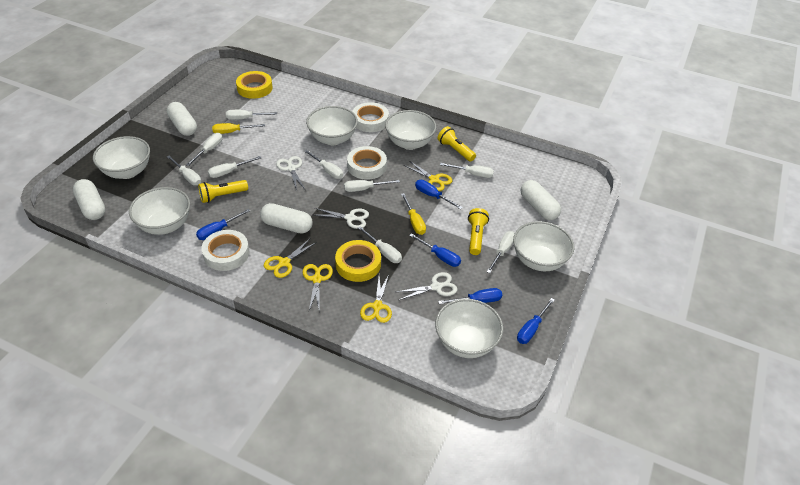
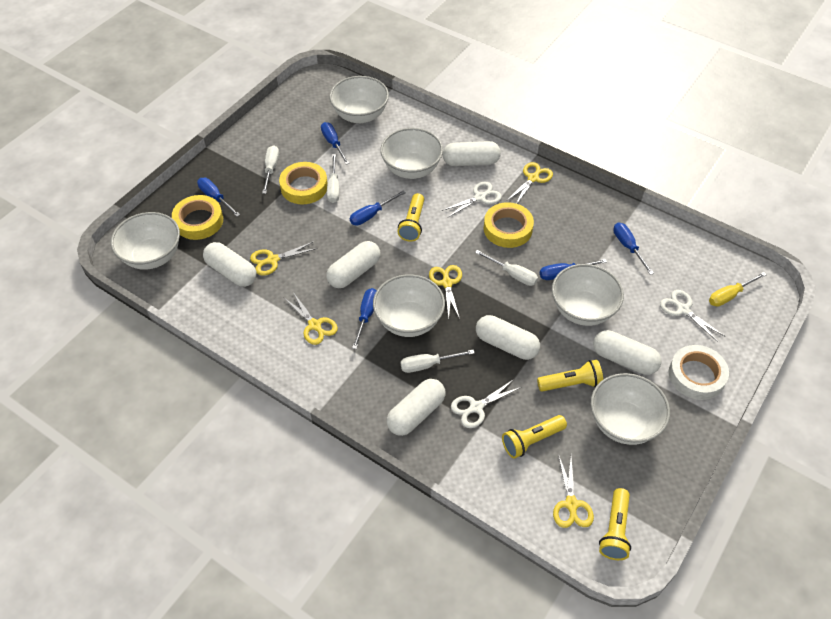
blue screwdriver: 5 -> 6
white capsule: 4 -> 6
white screwdriver: 9 -> 4
white tape: 3 -> 1
yellow flashlight: 3 -> 4
yellow scissors: 4 -> 5
yellow screwdriver: 2 -> 1
yellow tape: 2 -> 3

